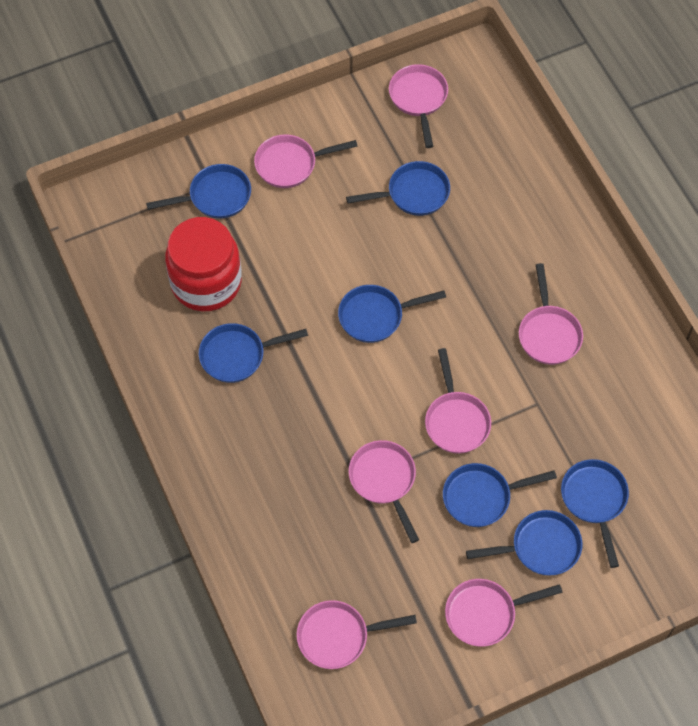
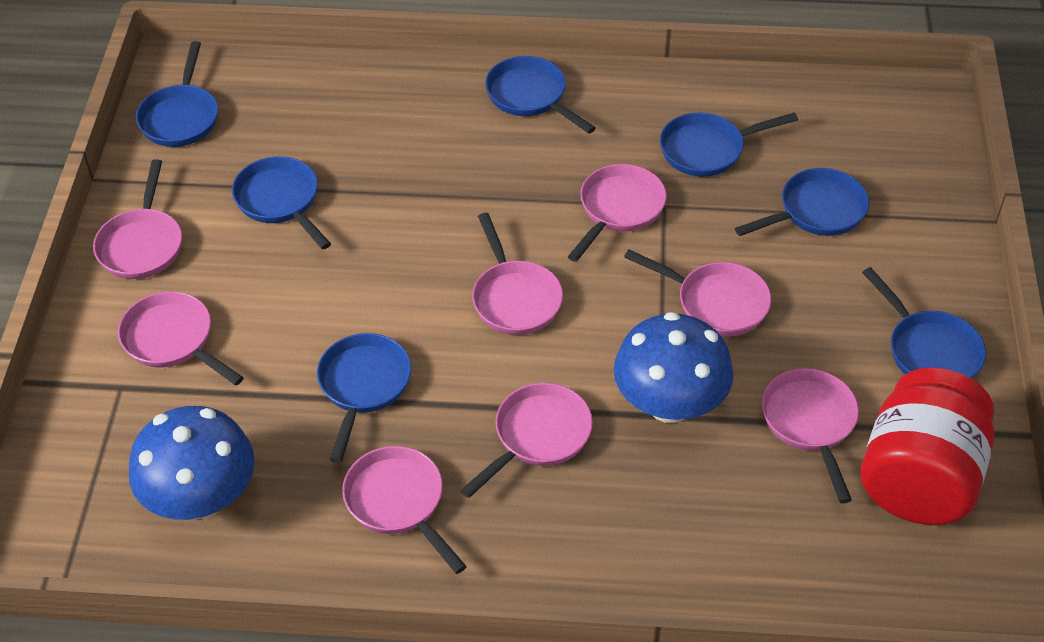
blue mushroom: 0 -> 2
pink pan: 7 -> 8

